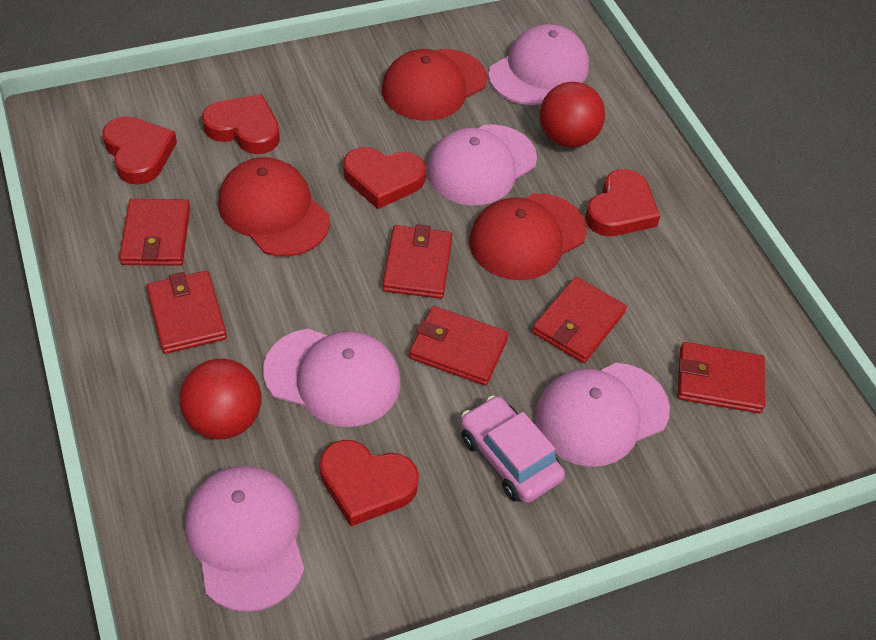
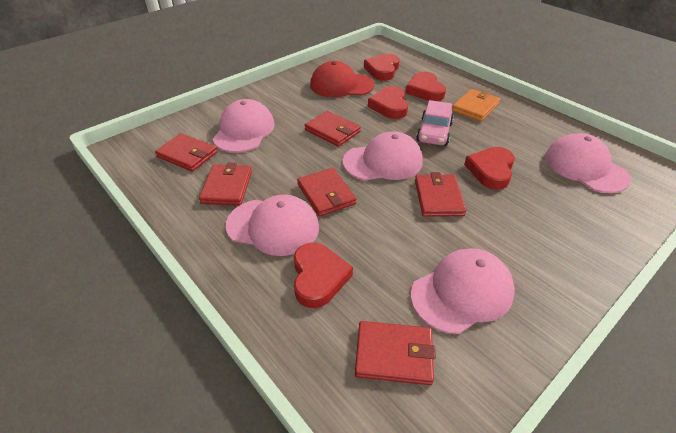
orange wallet: 0 -> 1
red ball: 2 -> 0
red cap: 3 -> 1

